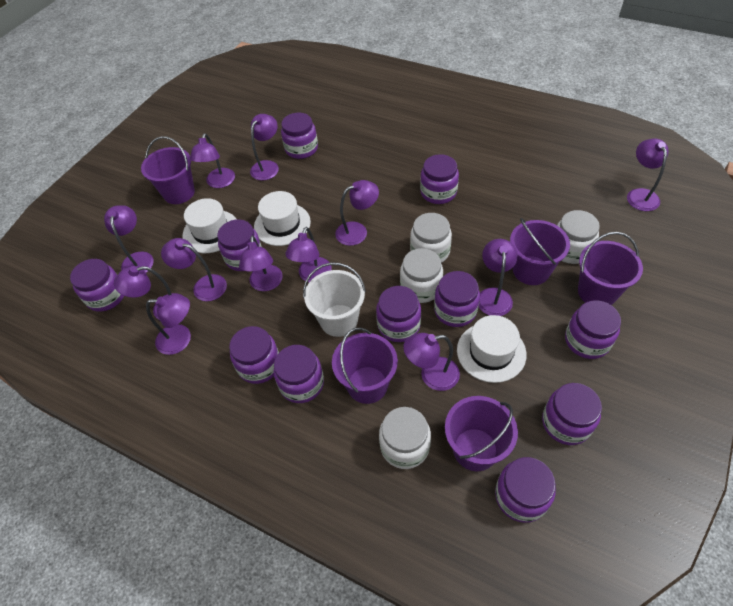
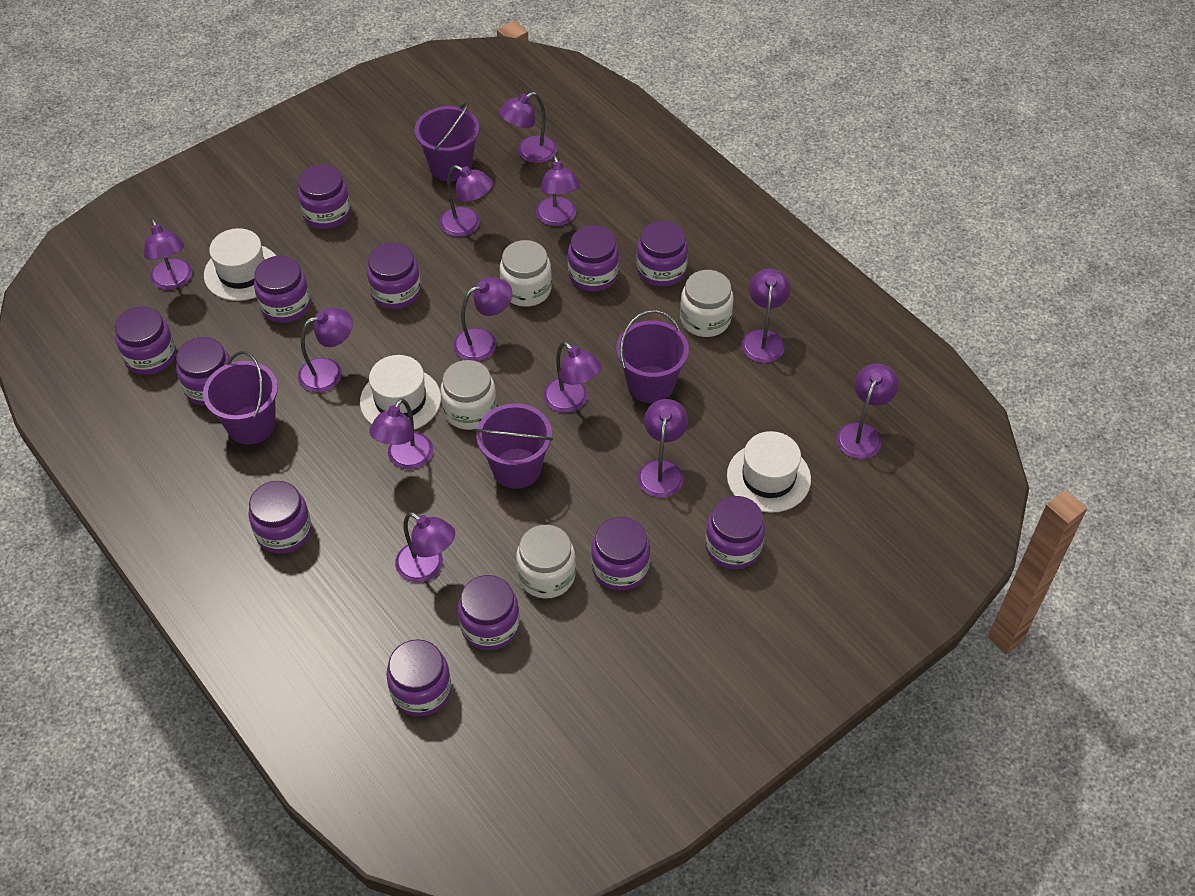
purple bucket: 5 -> 4
purple jar: 11 -> 12
white bucket: 1 -> 0

